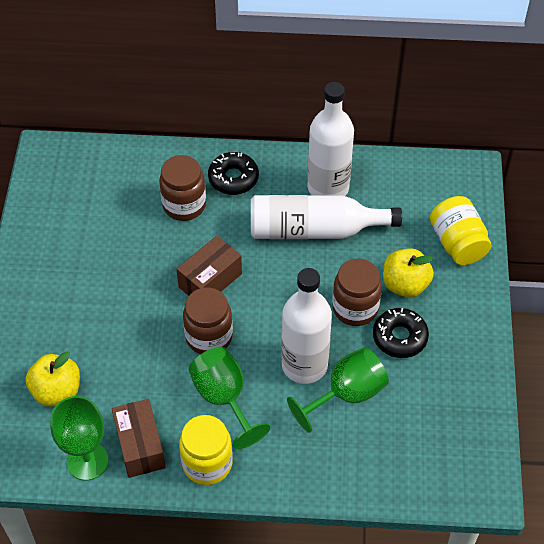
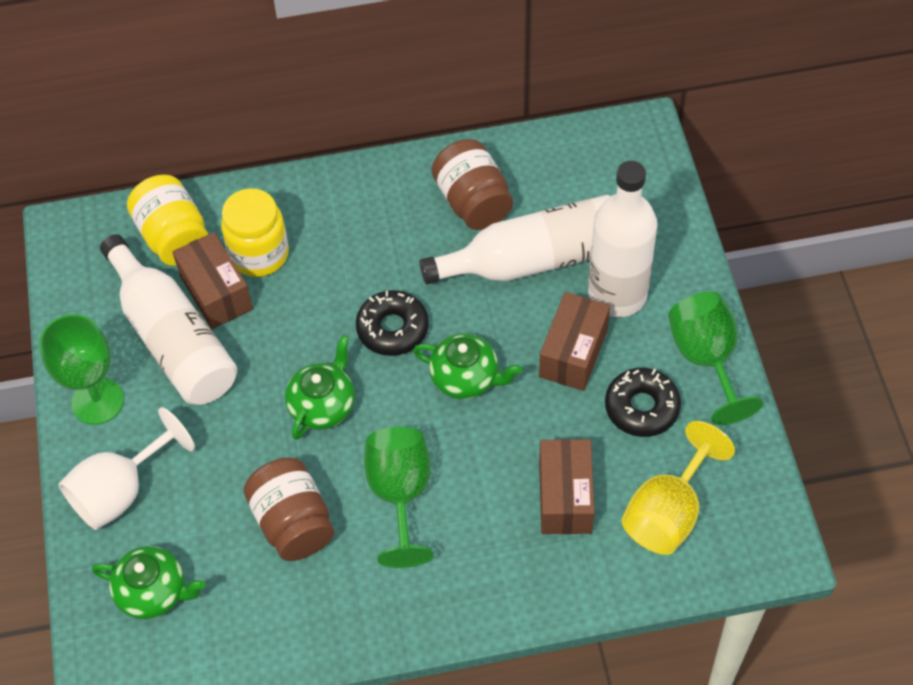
brown box: 2 -> 3
brown jar: 3 -> 2
green teapot: 0 -> 3
white goblet: 0 -> 1
yellow apple: 2 -> 0
yellow goblet: 0 -> 1

